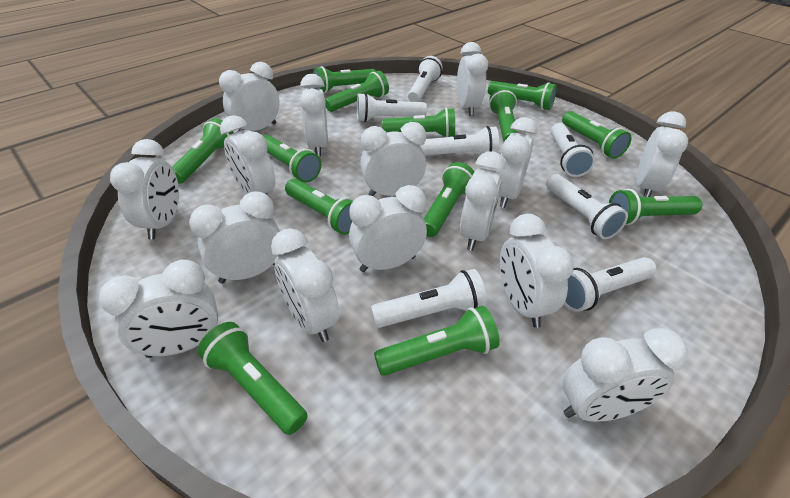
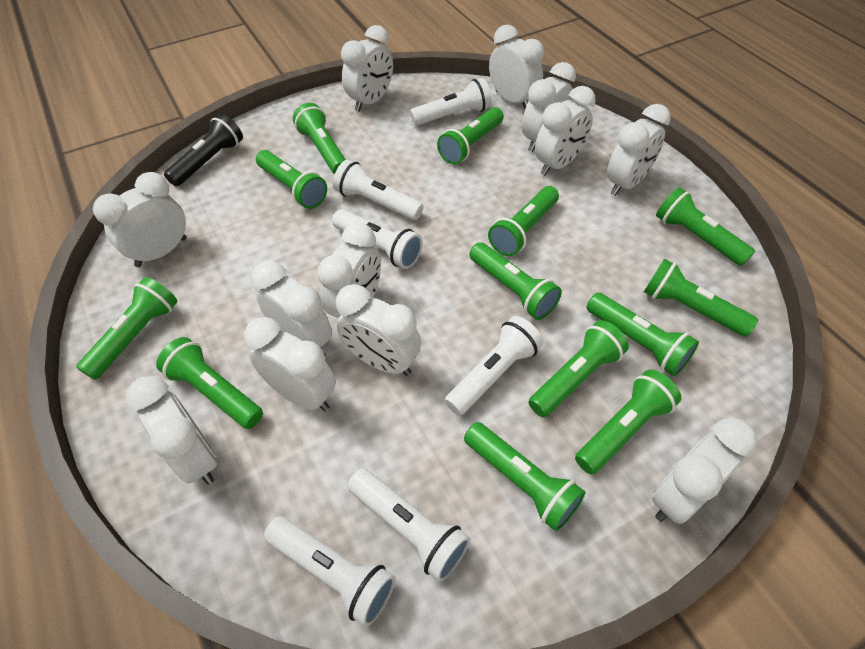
black flashlight: 0 -> 1
white clock: 15 -> 12
white flashlight: 7 -> 6

